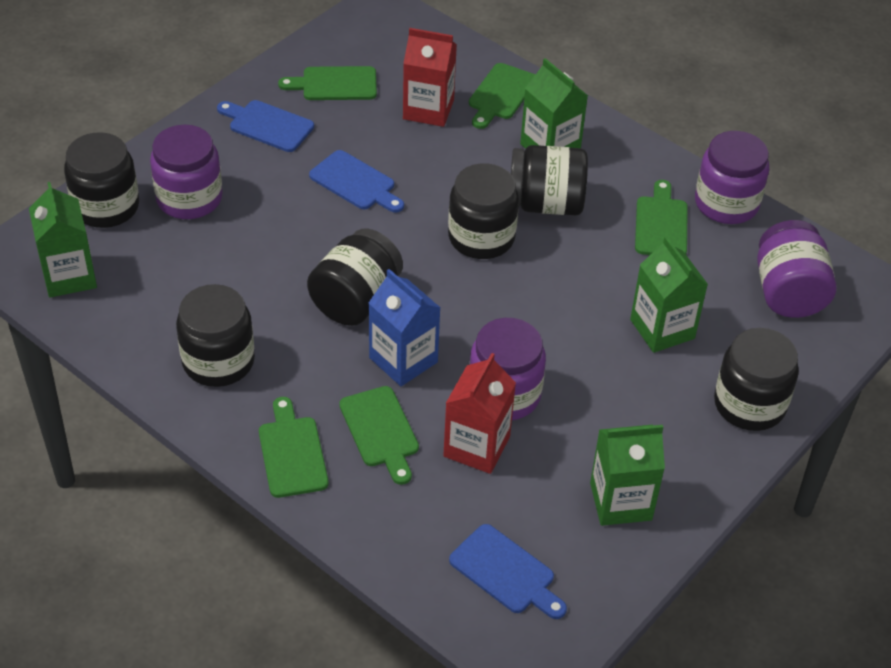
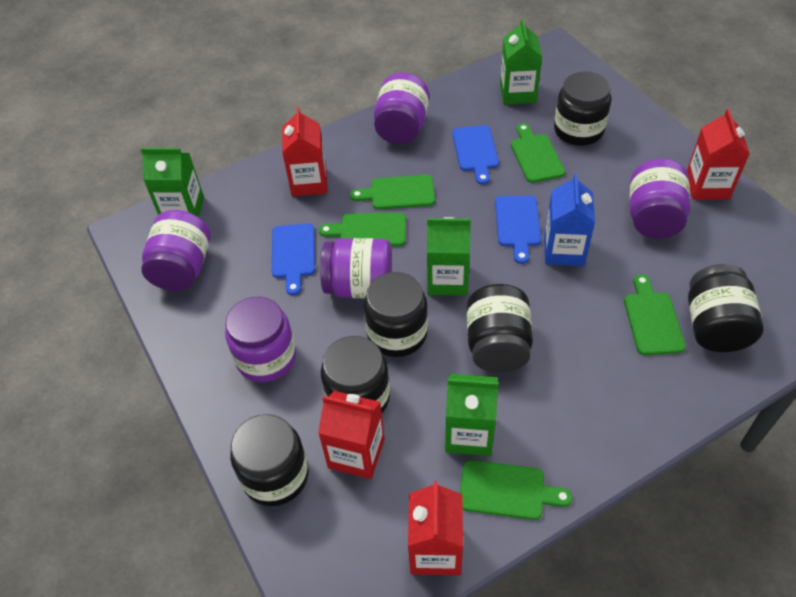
purple jar: 4 -> 5
red carton: 2 -> 4

